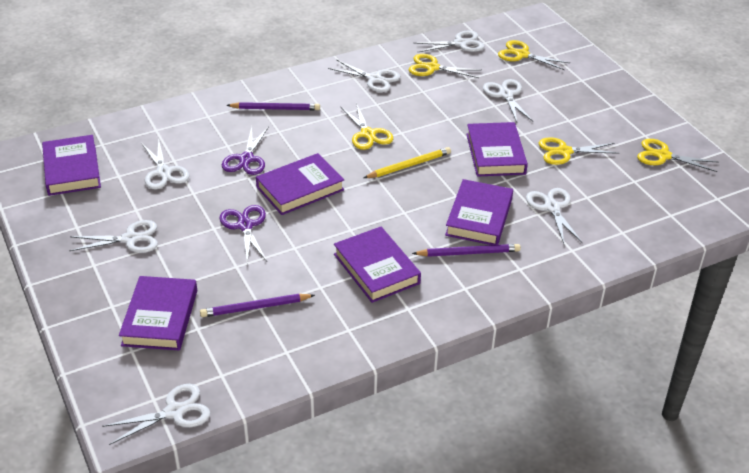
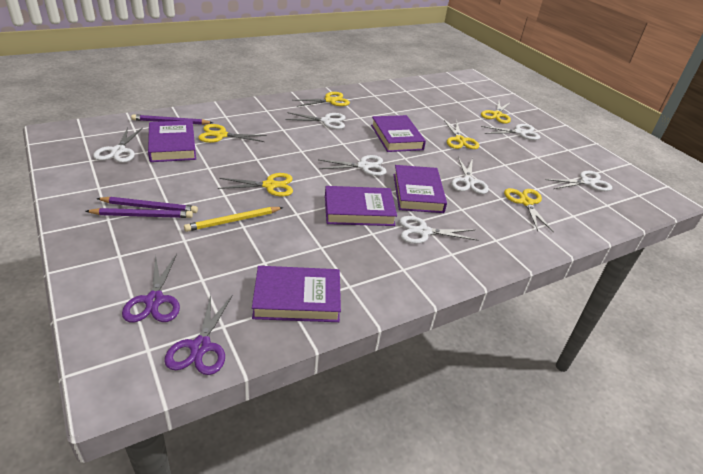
purple book: 6 -> 5
yellow scissors: 5 -> 6

